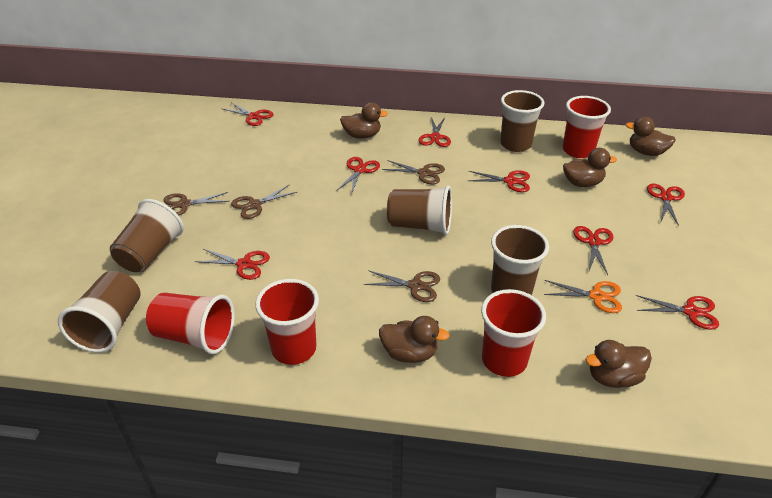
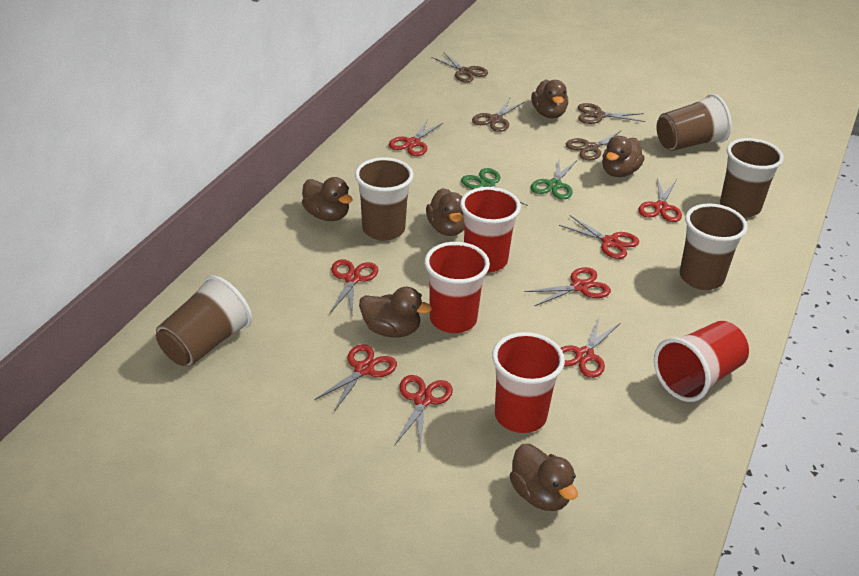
brown duck: 5 -> 6
green scissors: 0 -> 2
orange scissors: 1 -> 0

